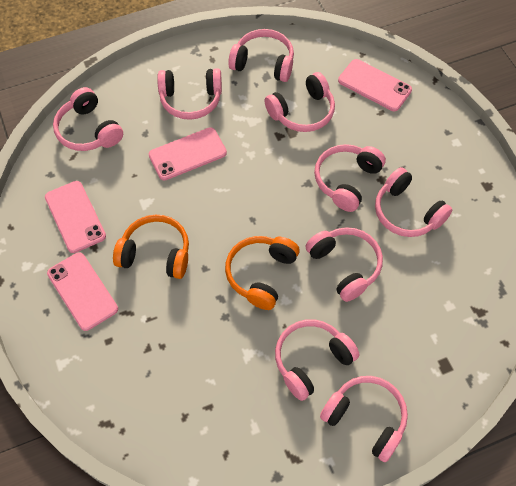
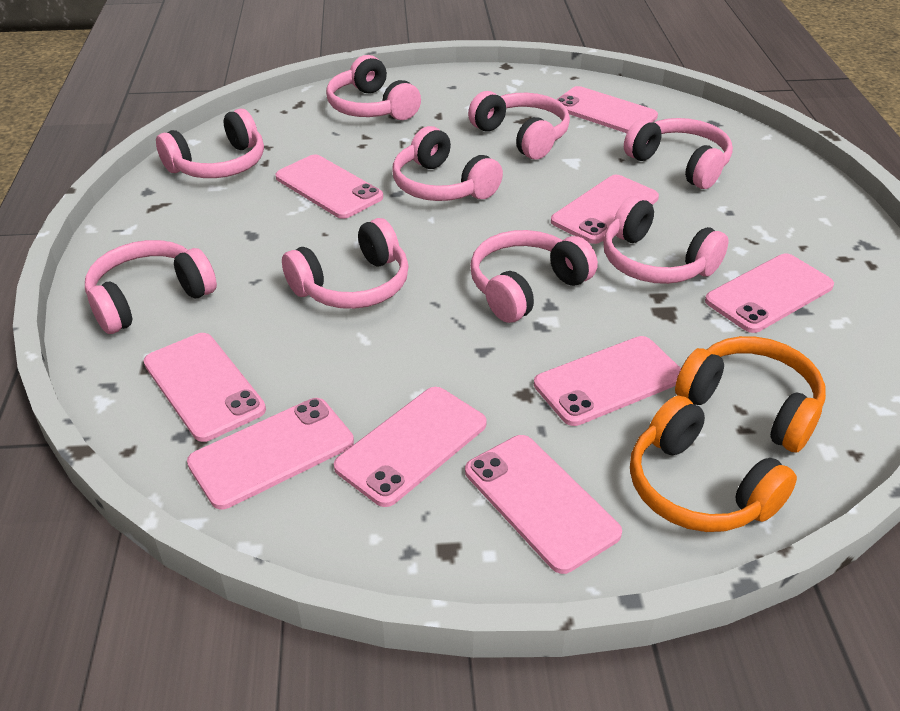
pink phone: 4 -> 9

